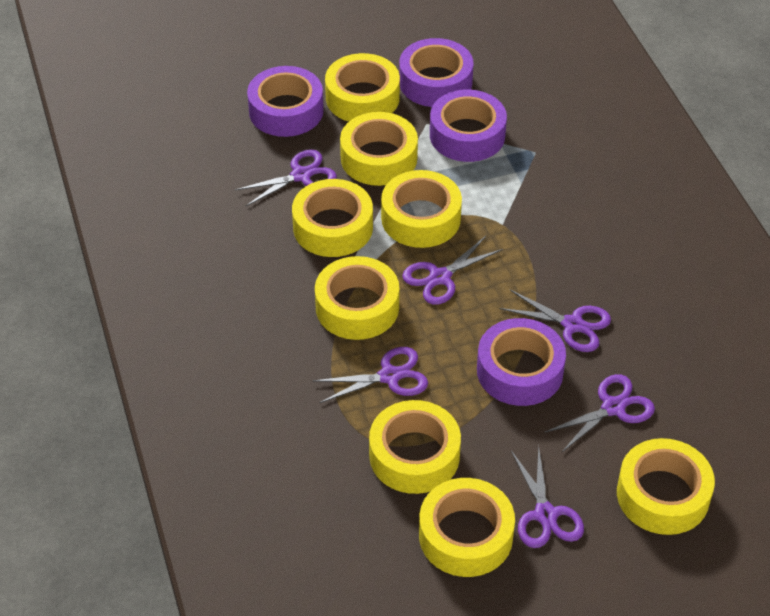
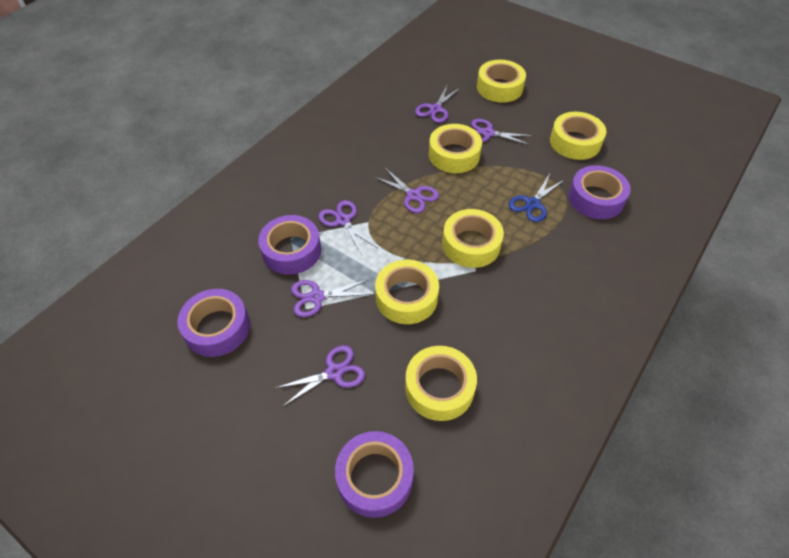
blue scissors: 0 -> 1
yellow tape: 8 -> 6

